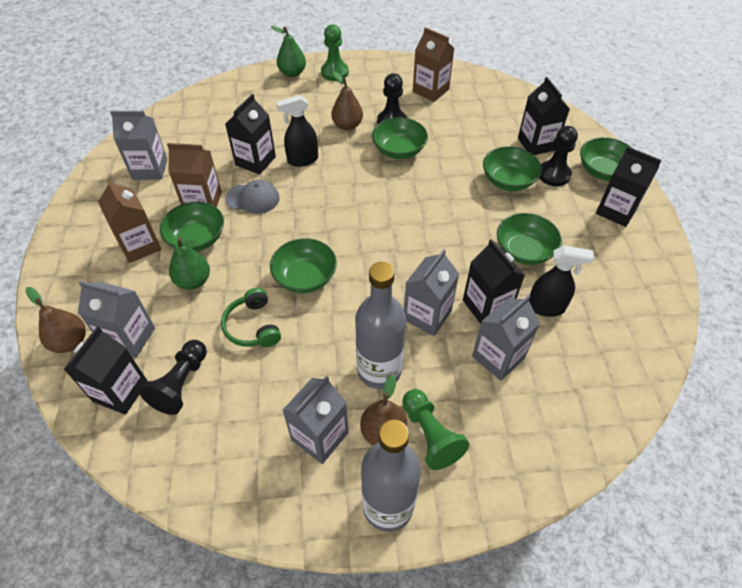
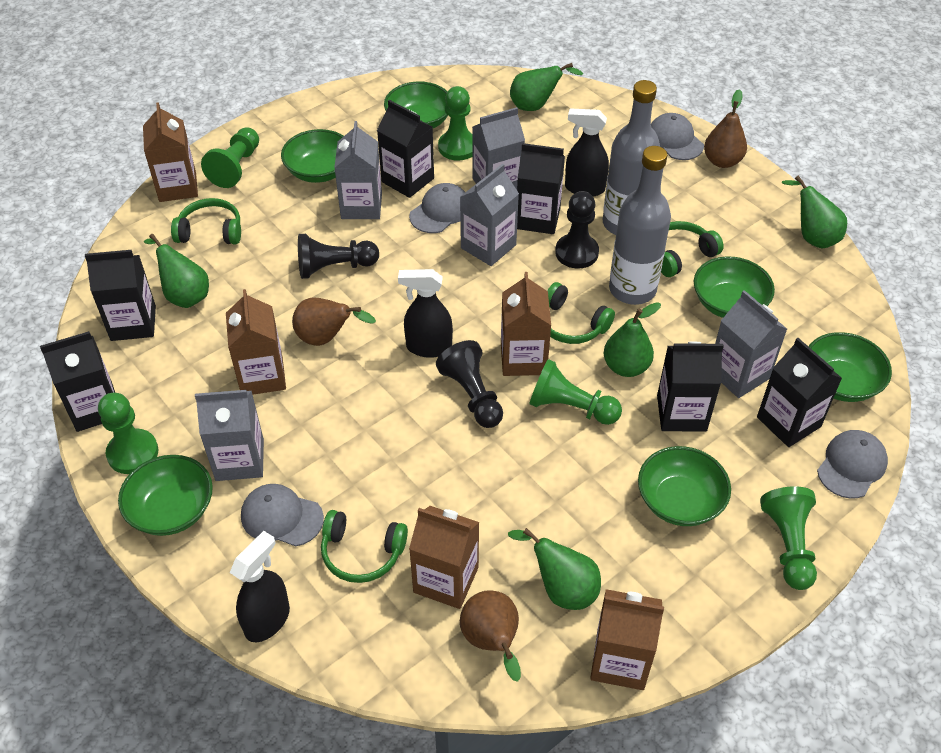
black carton: 5 -> 6
black spray bottle: 2 -> 3
brown carton: 3 -> 5
green headphones: 1 -> 4
green pawn: 2 -> 5
green pear: 2 -> 5
grey cap: 1 -> 4

